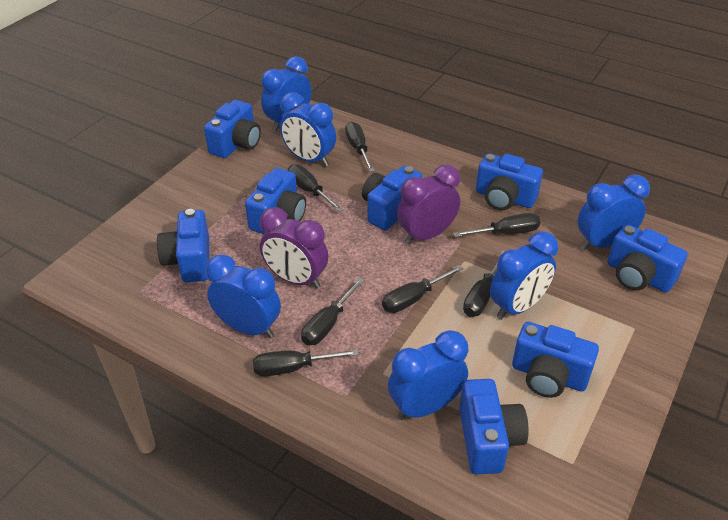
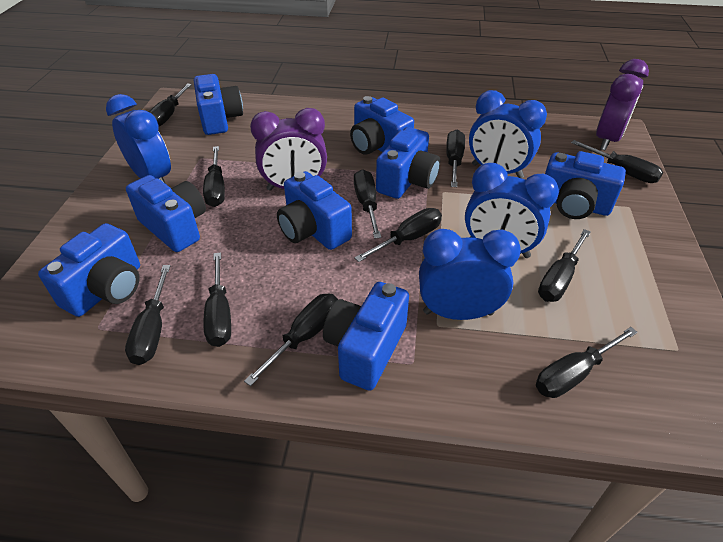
black screwdriver: 7 -> 11
blue clock: 6 -> 4

